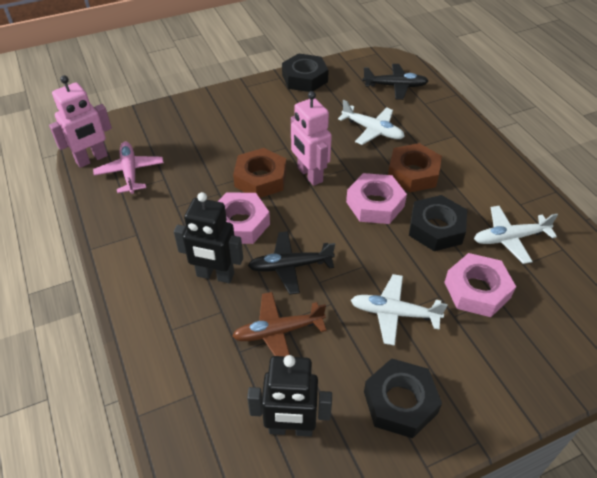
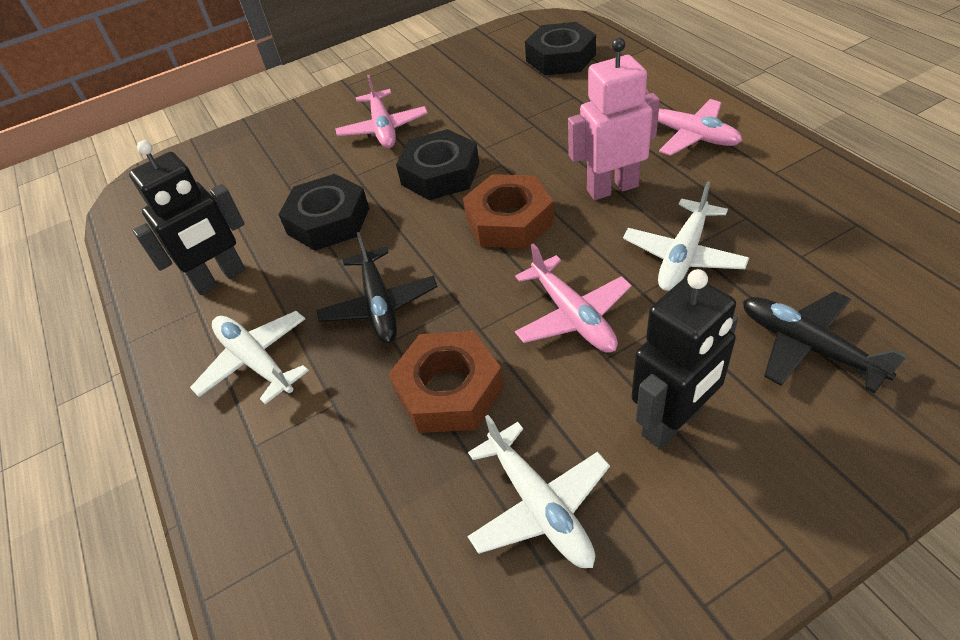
brown plane: 1 -> 0
pink nut: 3 -> 0
pink plane: 1 -> 3
pink robot: 2 -> 1

